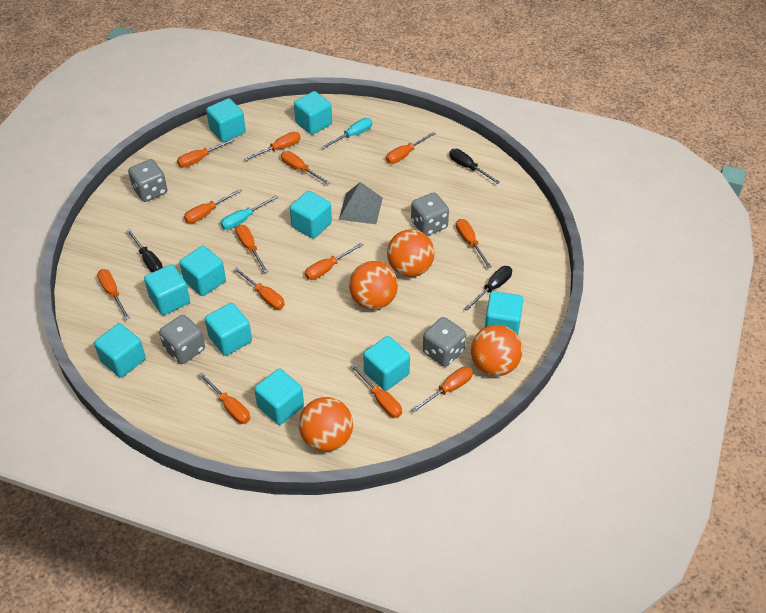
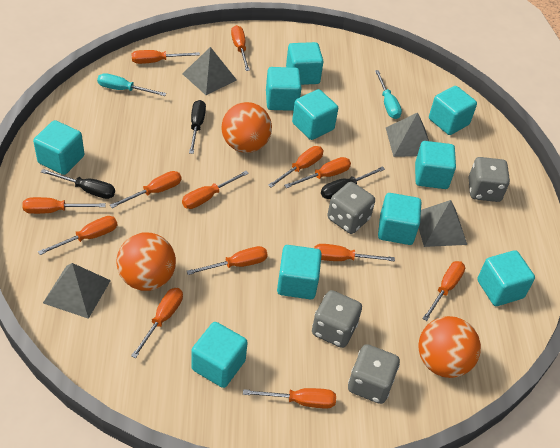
grey pyramid: 1 -> 4
orange ball: 4 -> 3

